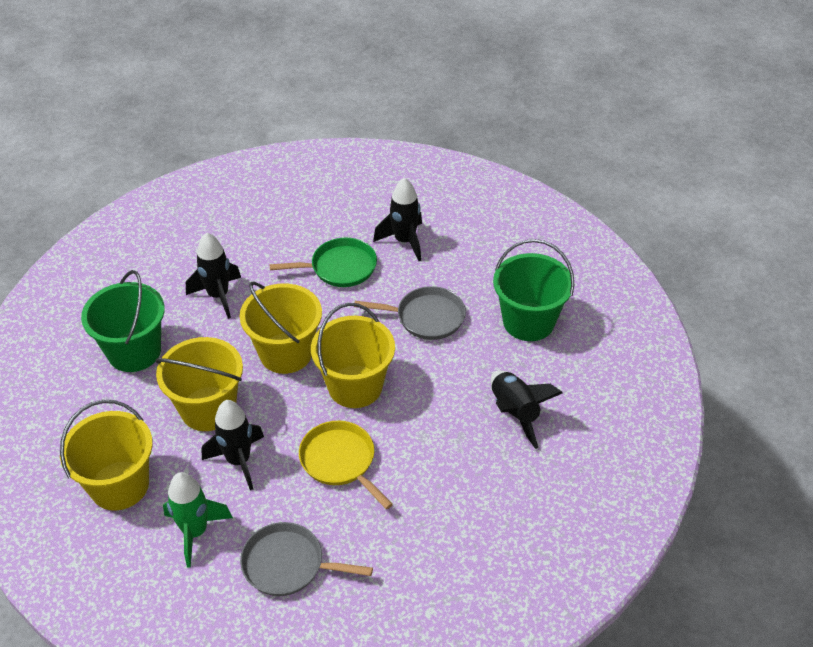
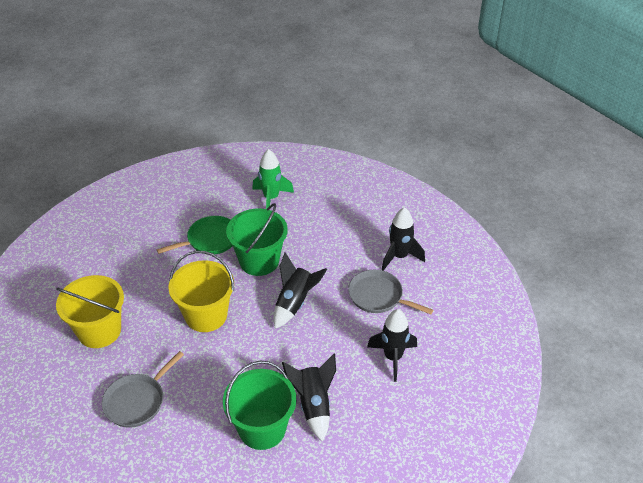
yellow bucket: 4 -> 2
yellow pan: 1 -> 0

